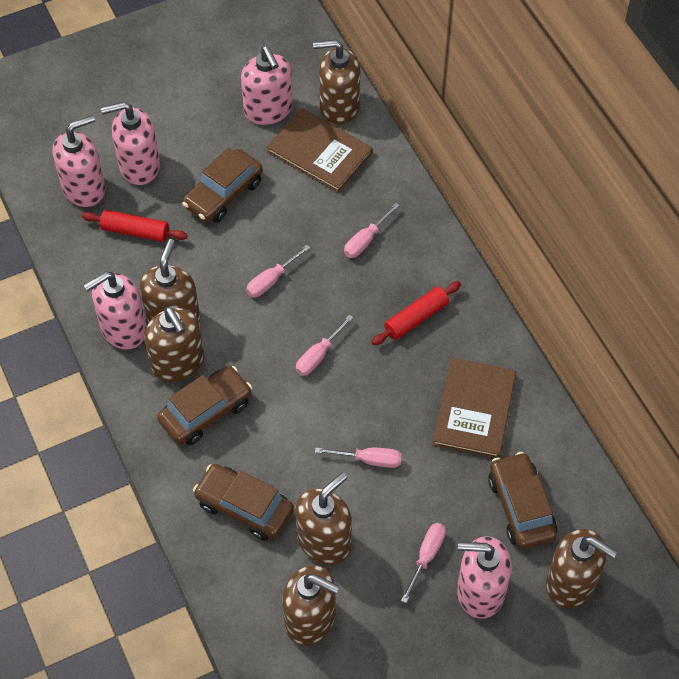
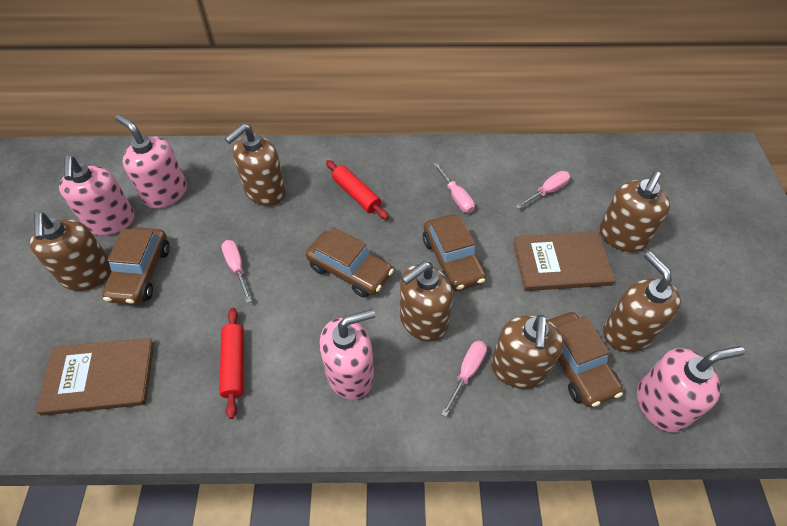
pink screwdriver: 5 -> 4
pink soap dispenser: 5 -> 4

